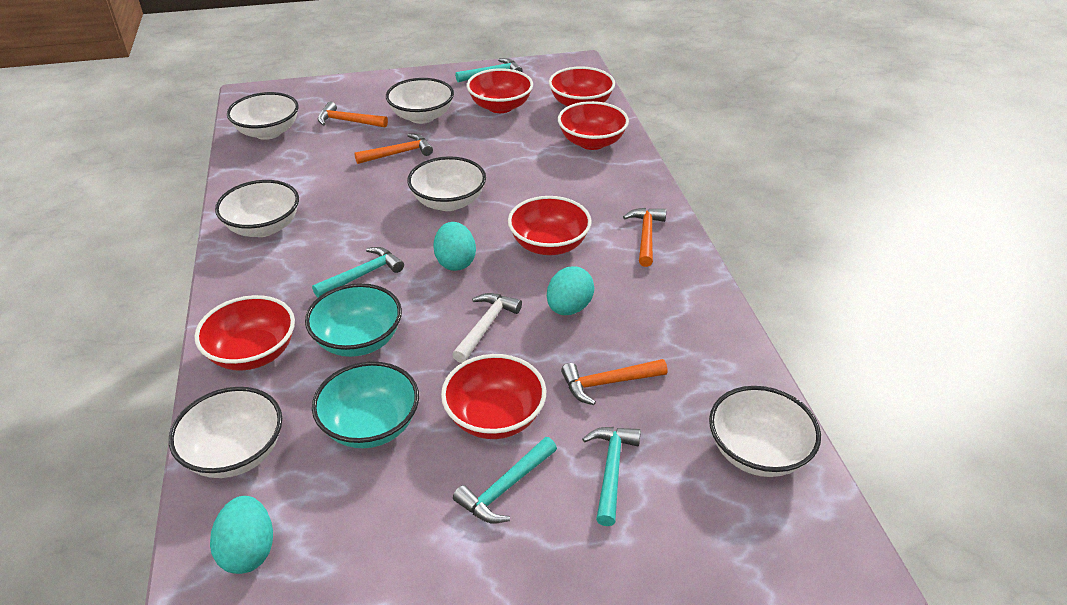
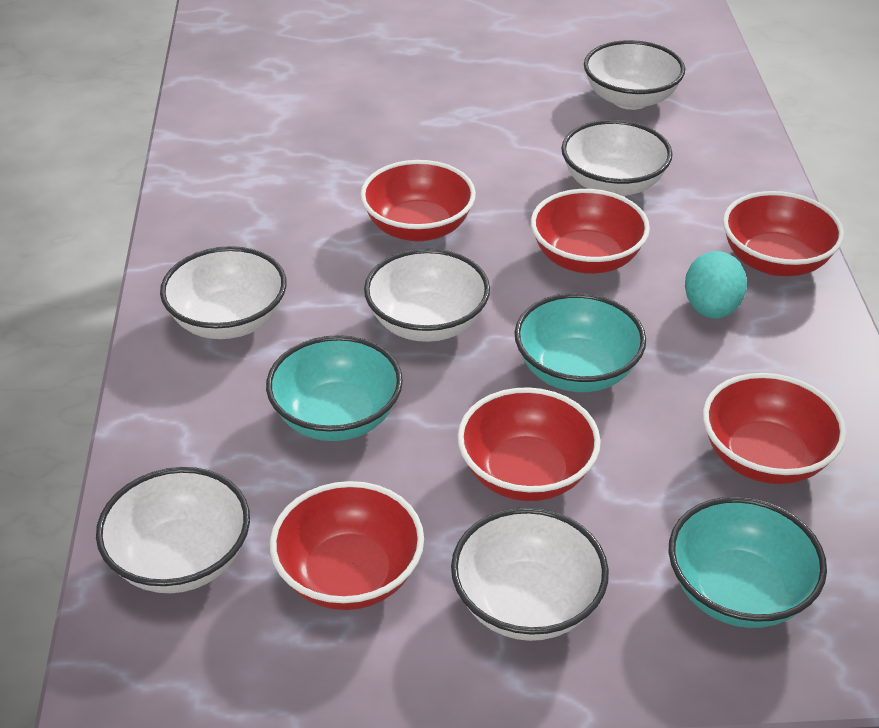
orange hammer: 4 -> 0
turquoise bowl: 2 -> 3
turquoise egg: 3 -> 1
turquoise hammer: 4 -> 0
white hammer: 1 -> 0

